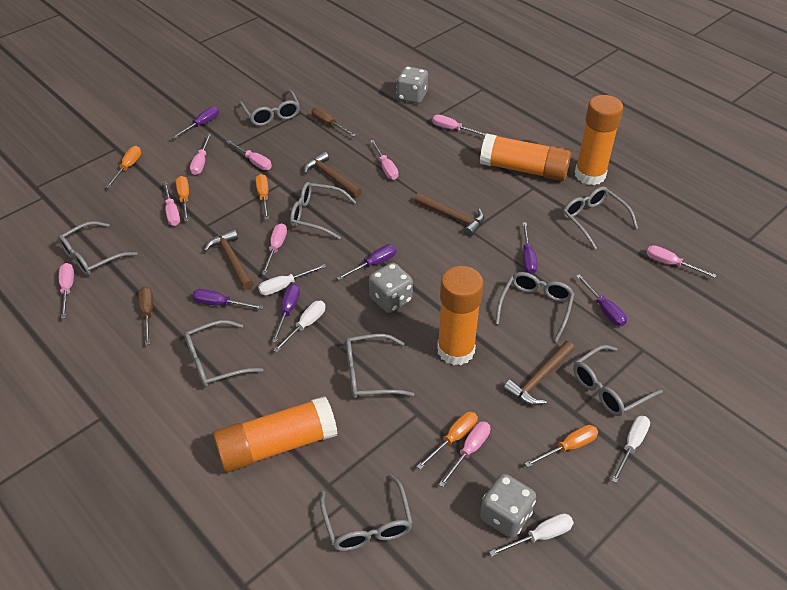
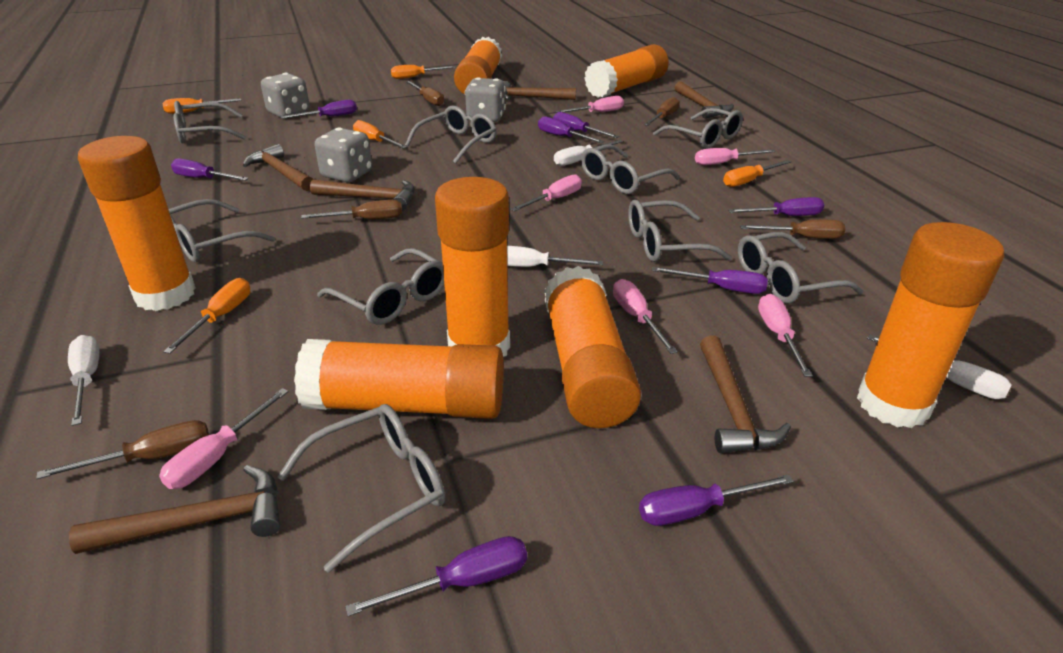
brown hammer: 4 -> 6
brown screwdriver: 2 -> 5
orange glue stick: 4 -> 7
pink screwdriver: 9 -> 6
purple screwdriver: 6 -> 8

